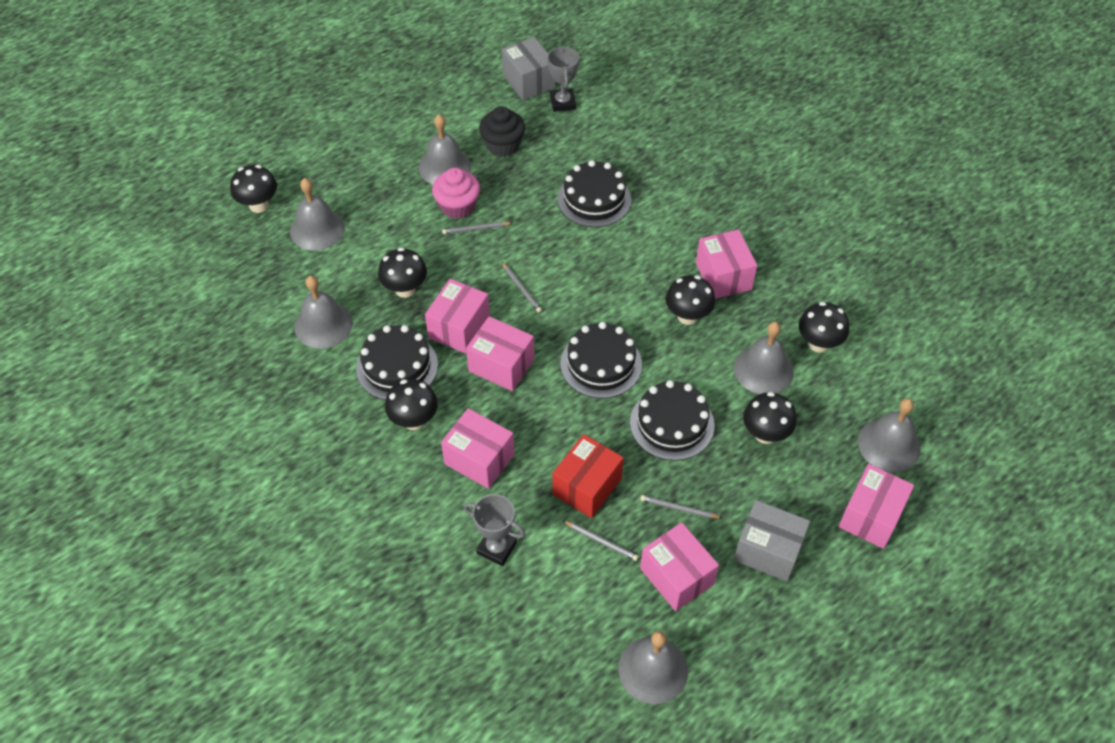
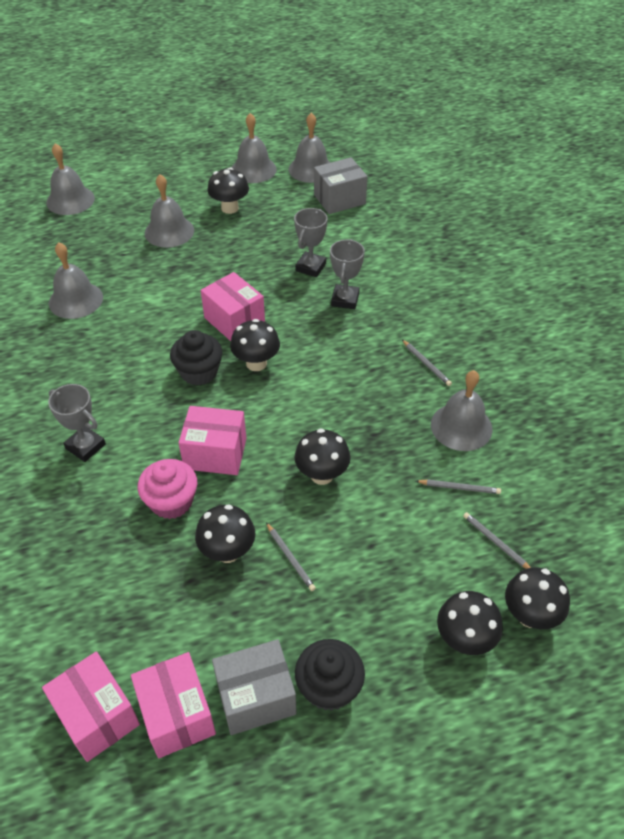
black cake: 4 -> 0
black cupcake: 1 -> 2
grey trophy: 2 -> 3
pink box: 6 -> 4
red box: 1 -> 0

